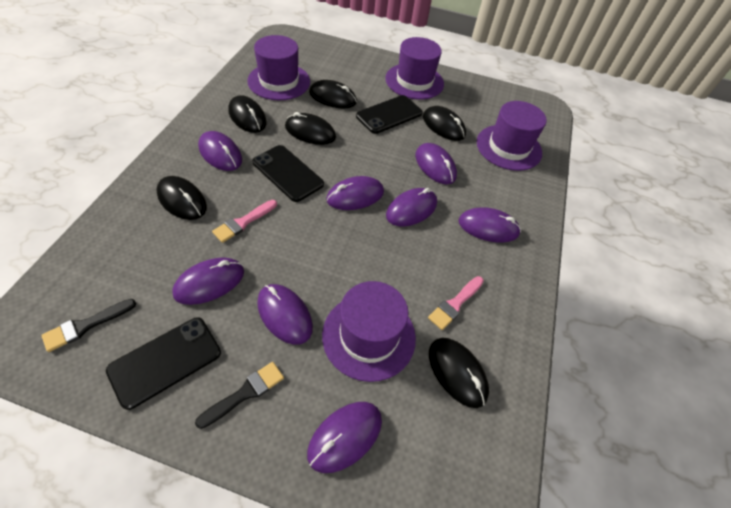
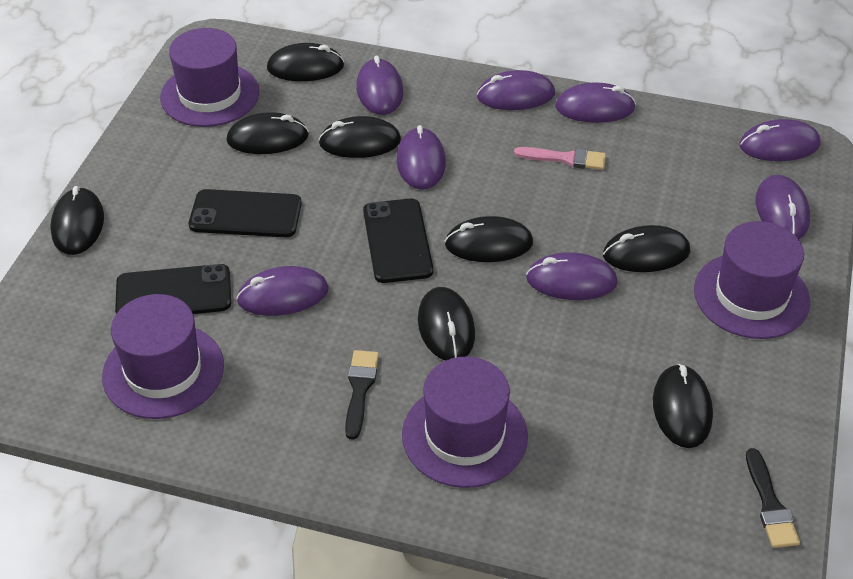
black mouse: 6 -> 8
pink brush: 2 -> 1

